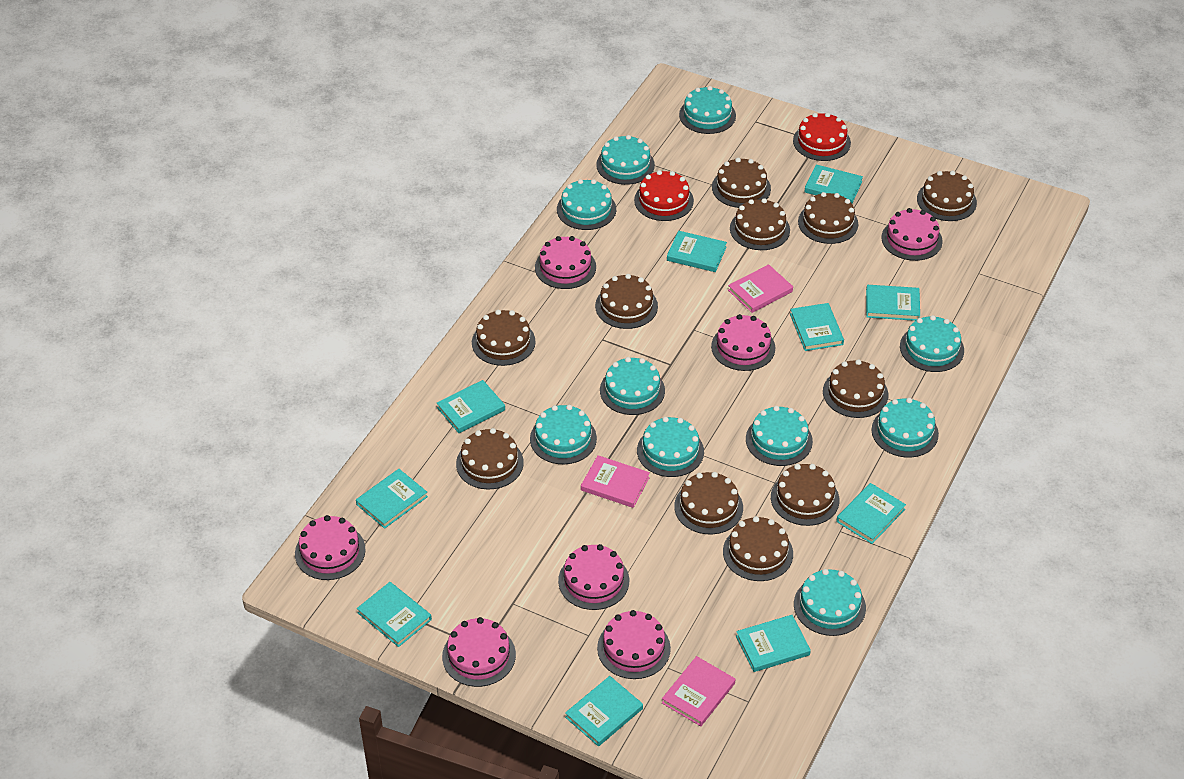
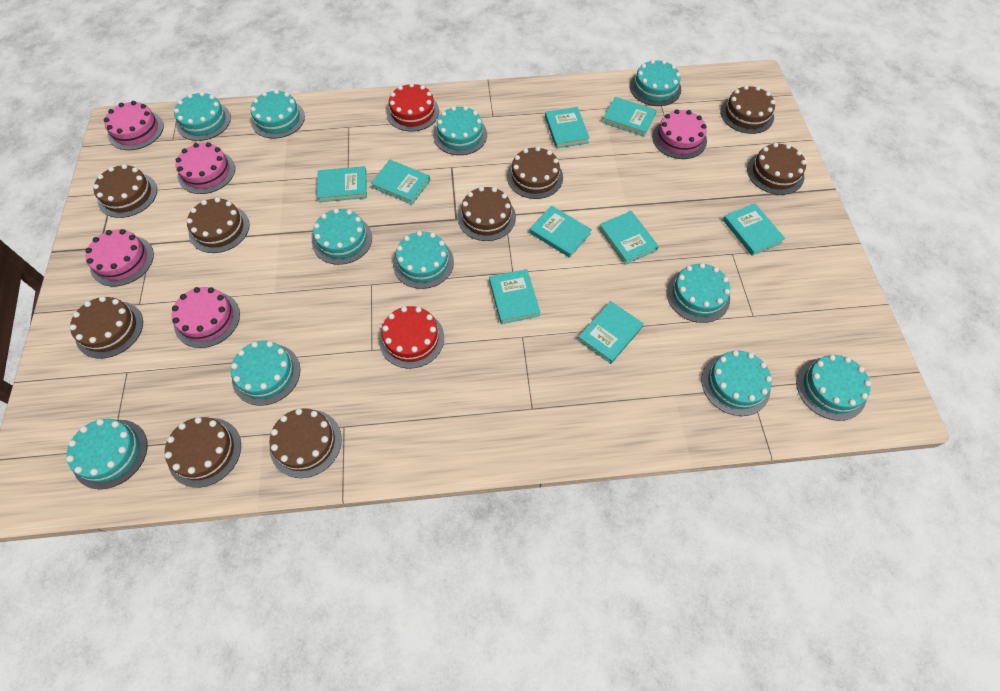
brown cake: 11 -> 9
pink book: 3 -> 0
pink cake: 7 -> 5
turquoise book: 10 -> 9
turquoise cake: 10 -> 11

